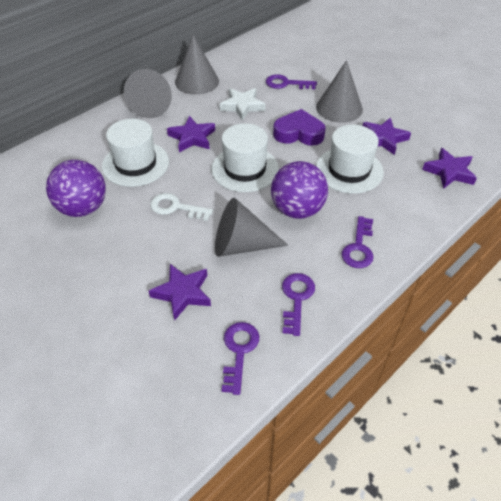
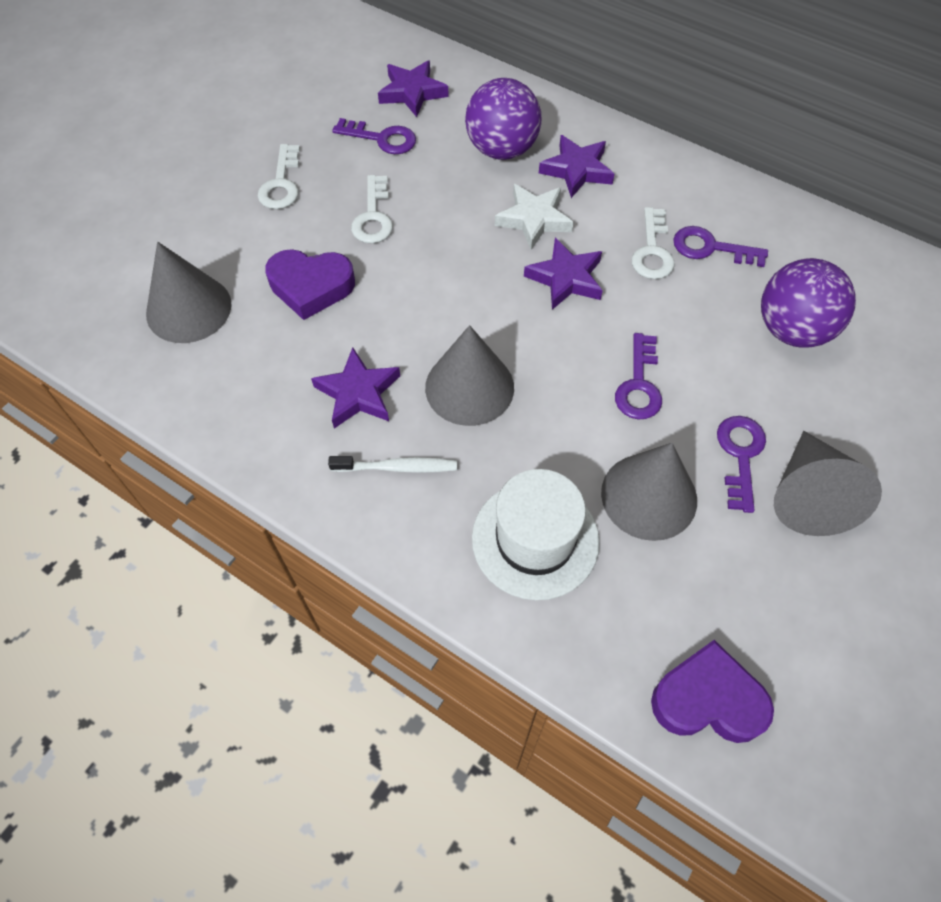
purple heart: 1 -> 2
white hat: 3 -> 1
white key: 1 -> 3
white toothbrush: 0 -> 1

